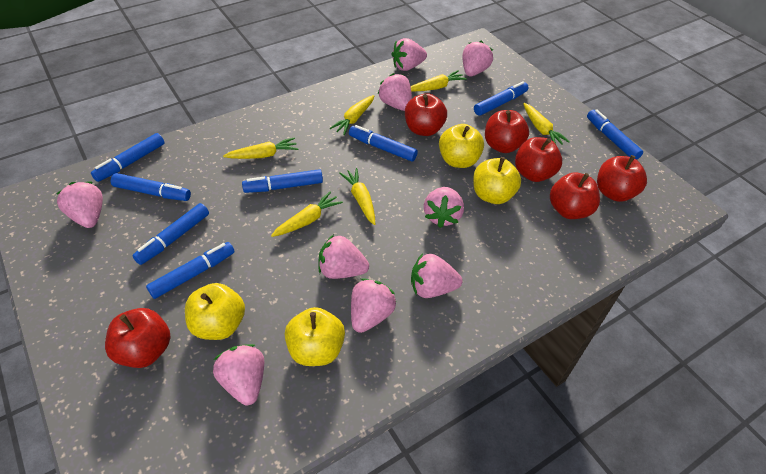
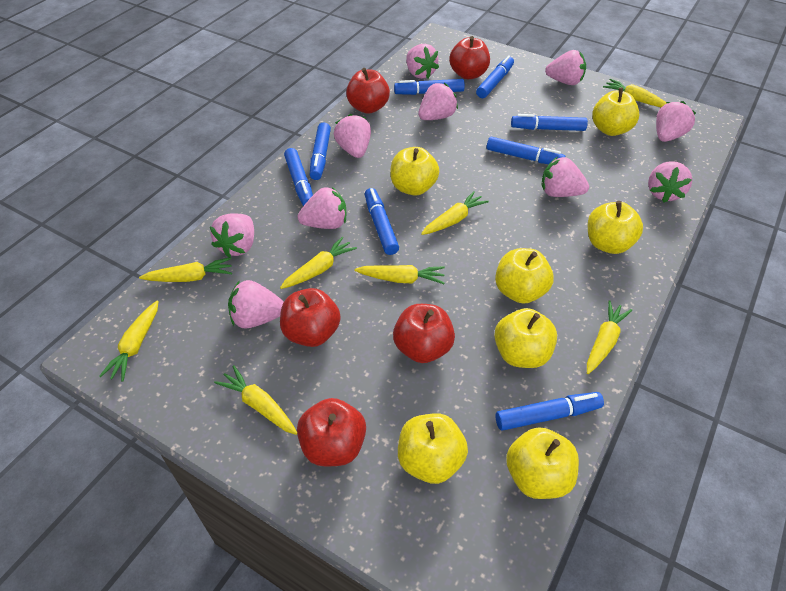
pink strawberry: 9 -> 10
red apple: 6 -> 5
yellow apple: 4 -> 7
yellow carrot: 6 -> 8

